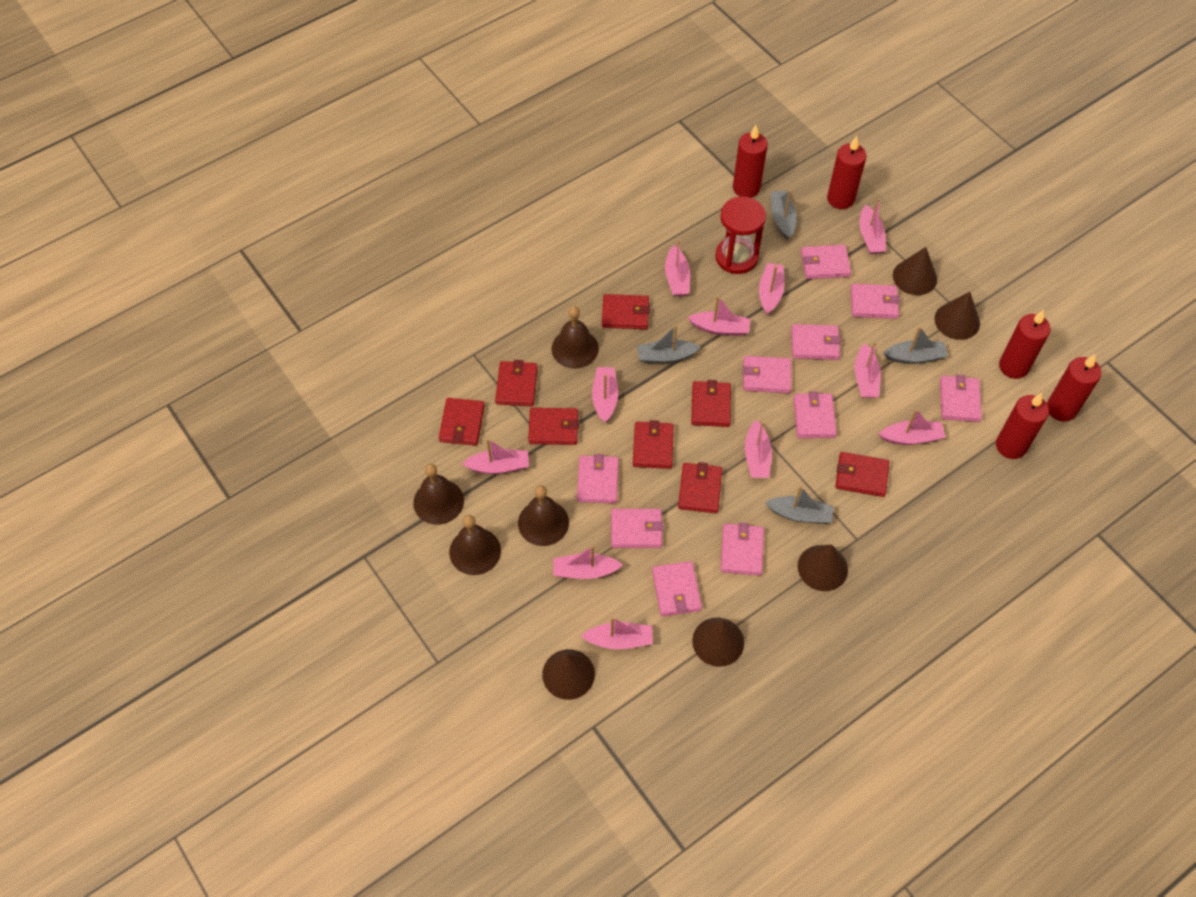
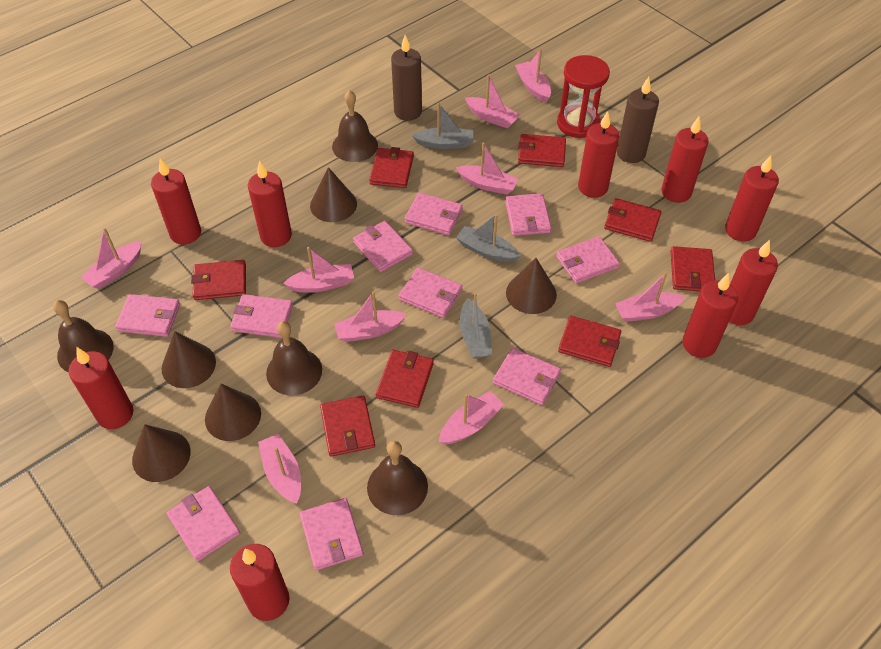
brown candle: 0 -> 2
grey boat: 4 -> 3
pink boat: 11 -> 9
red candle: 5 -> 9

